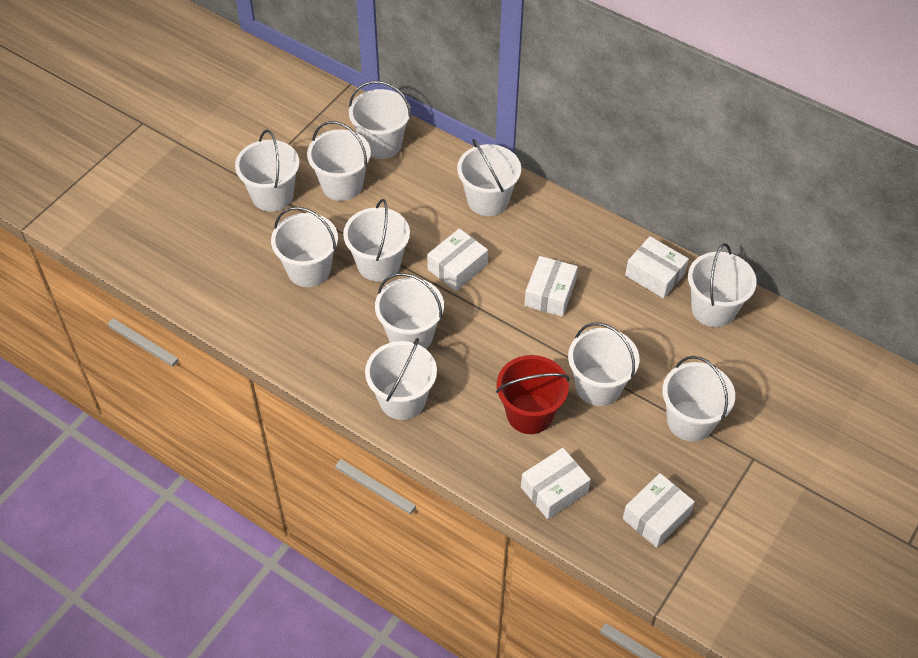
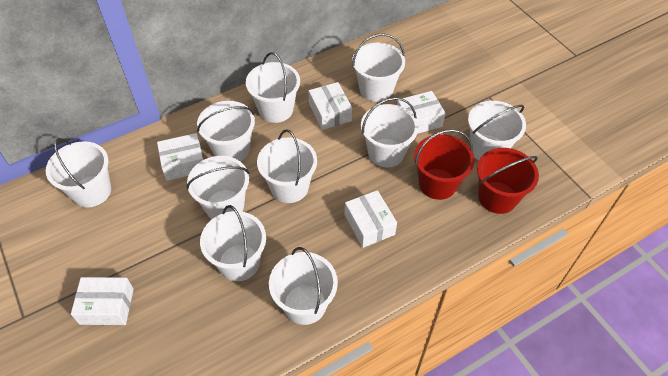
red bucket: 1 -> 2
white bucket: 11 -> 10

